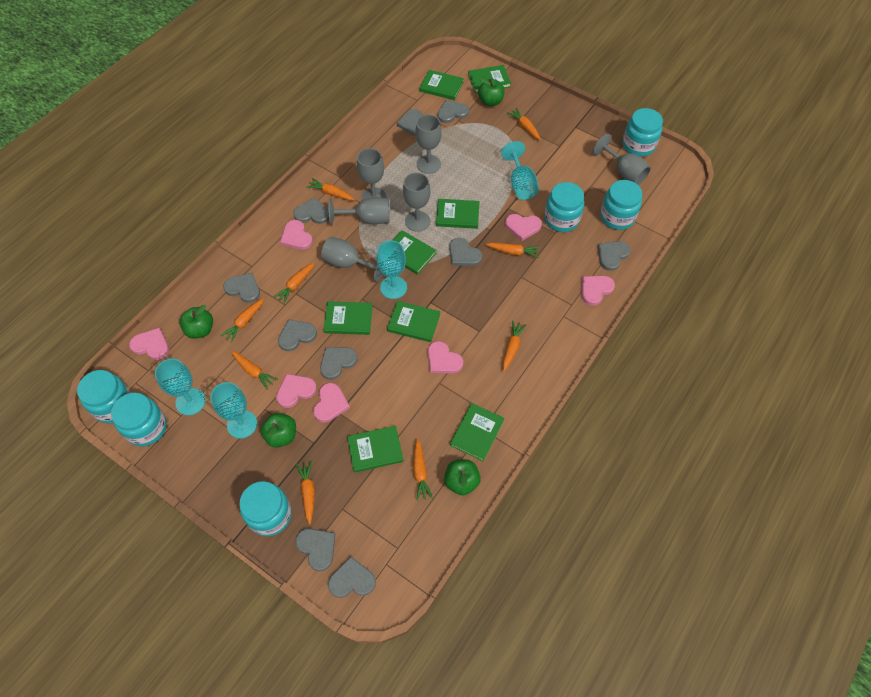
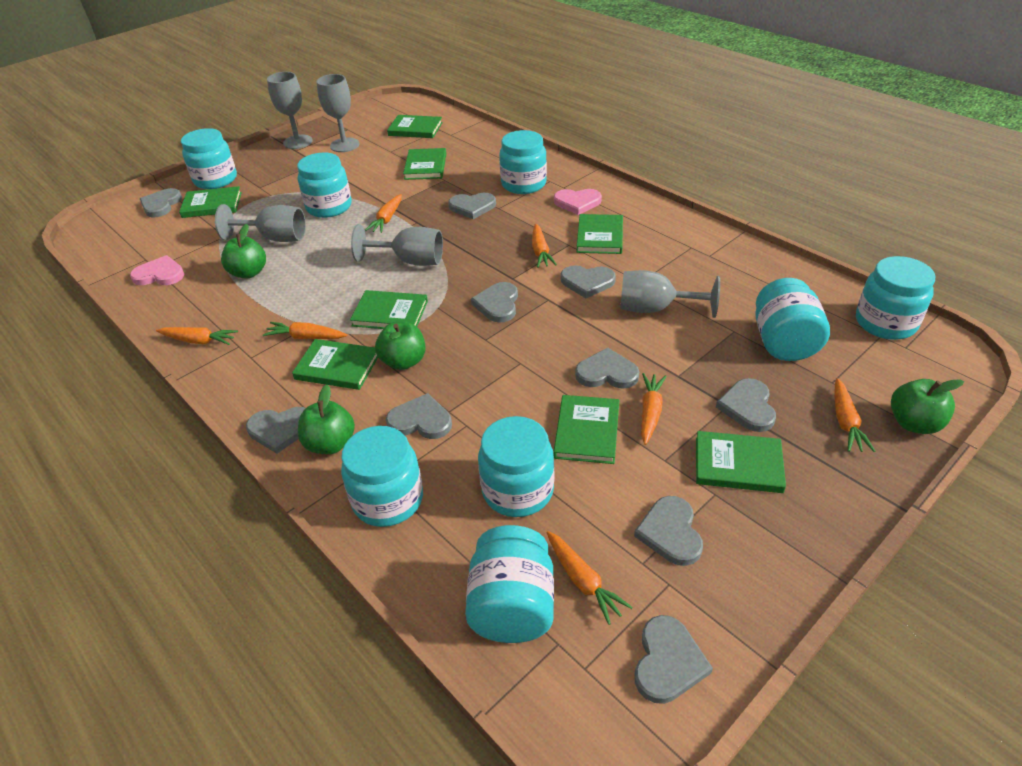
grey goblet: 6 -> 5
orange carrot: 9 -> 7
pink heart: 7 -> 2
turquoise goblet: 4 -> 0
turquoise jar: 6 -> 8

